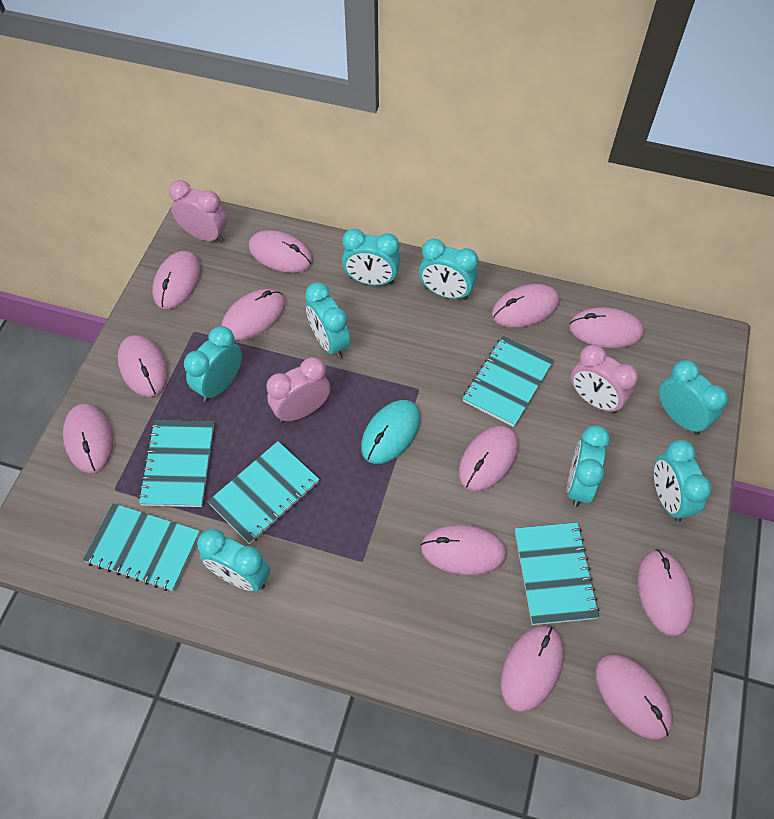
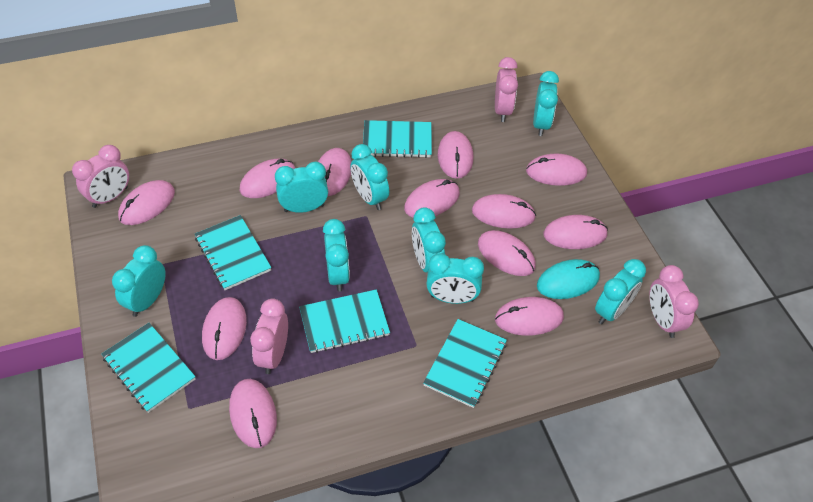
pink clock: 3 -> 4

